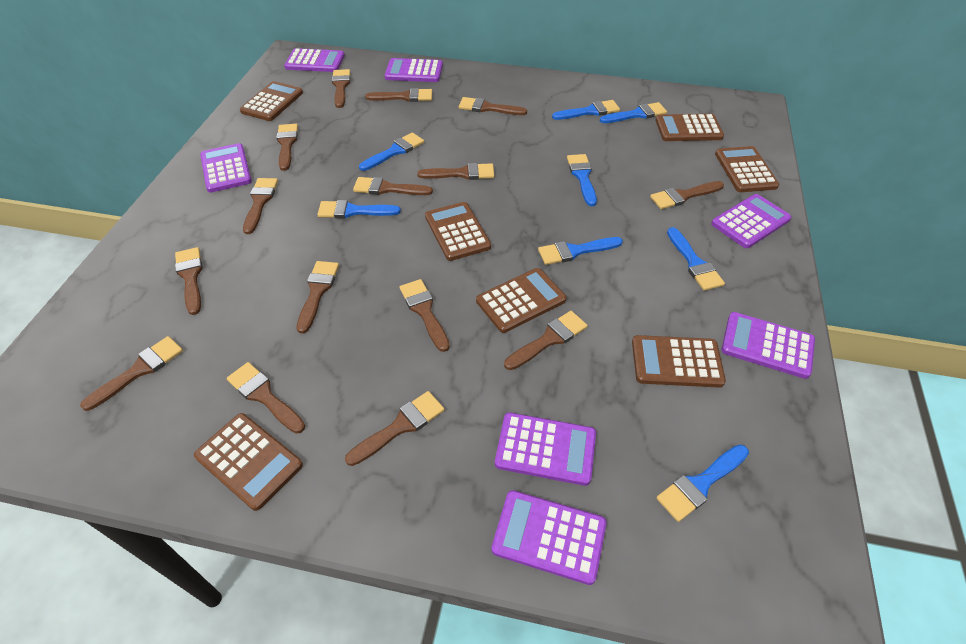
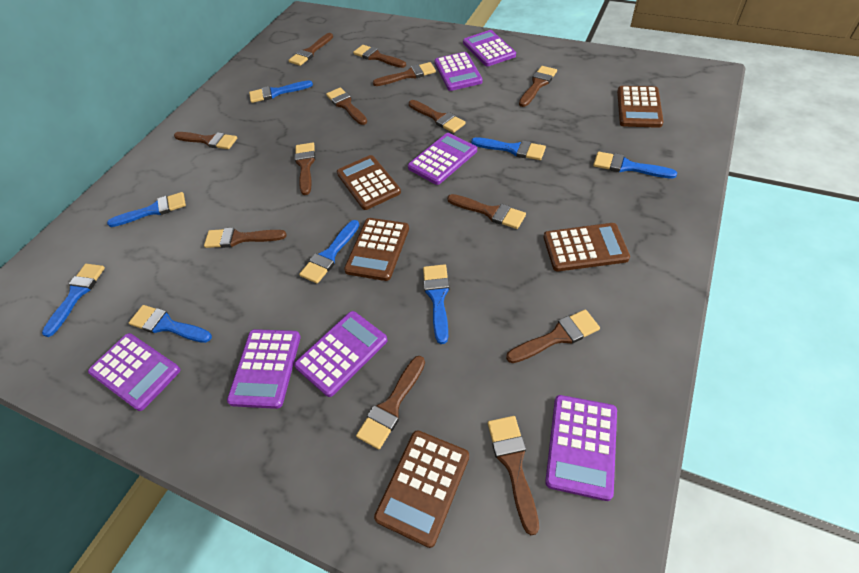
brown brush: 15 -> 13
brown calculator: 7 -> 5

